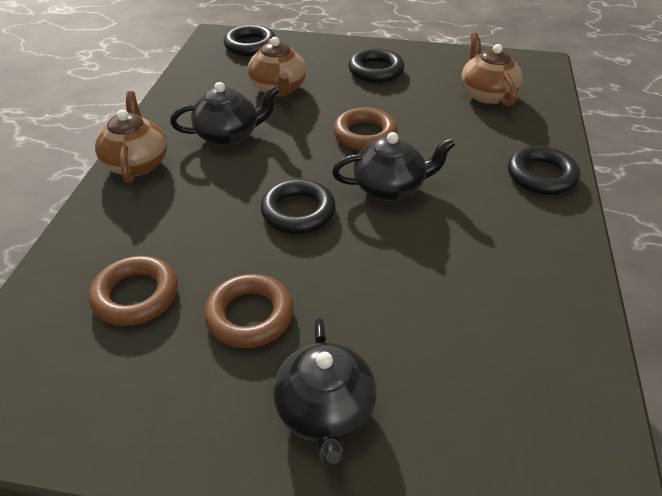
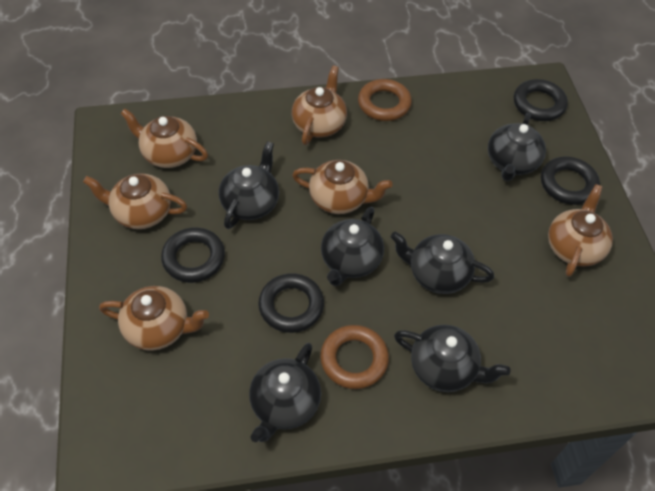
black teapot: 3 -> 6
brown ring: 3 -> 2
brown teapot: 3 -> 6

